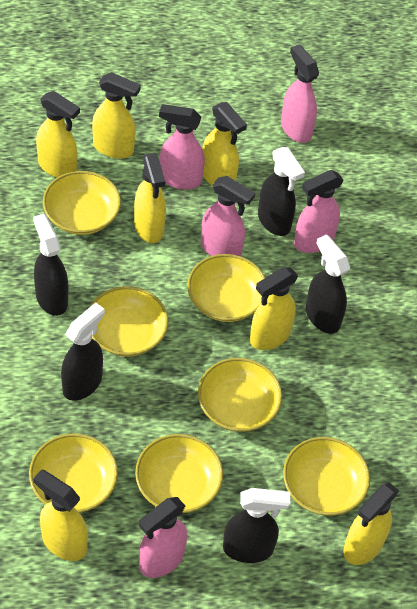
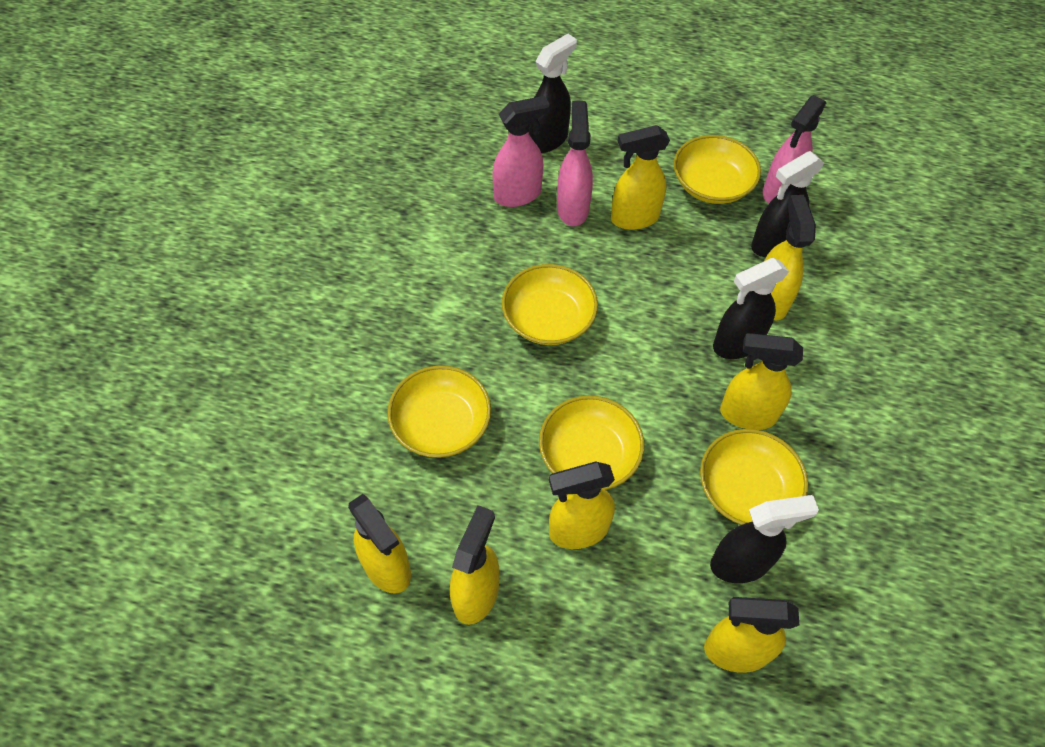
black spray bottle: 5 -> 4
pink spray bottle: 5 -> 3
yellow bowl: 7 -> 5

